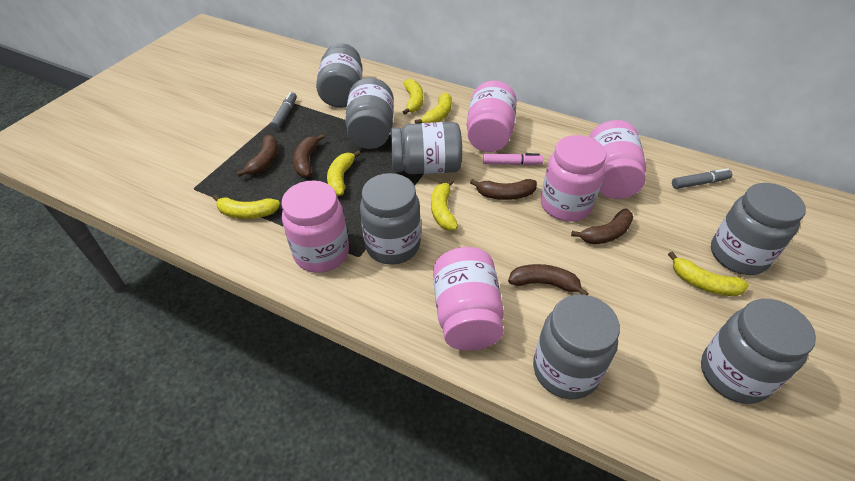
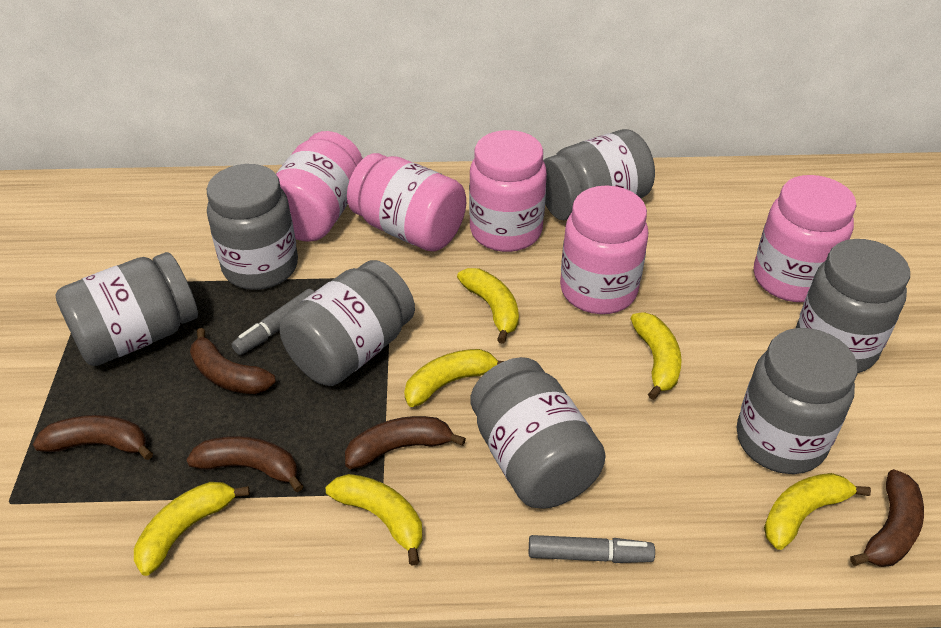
pink marker: 1 -> 0

